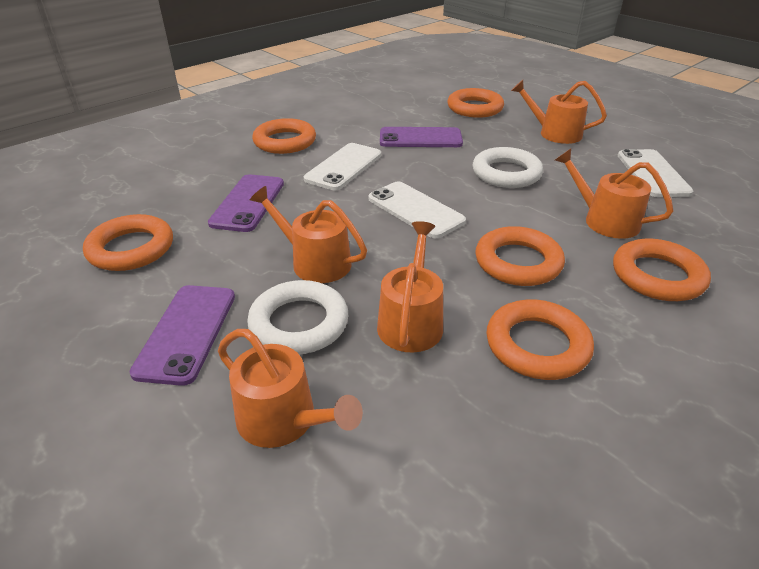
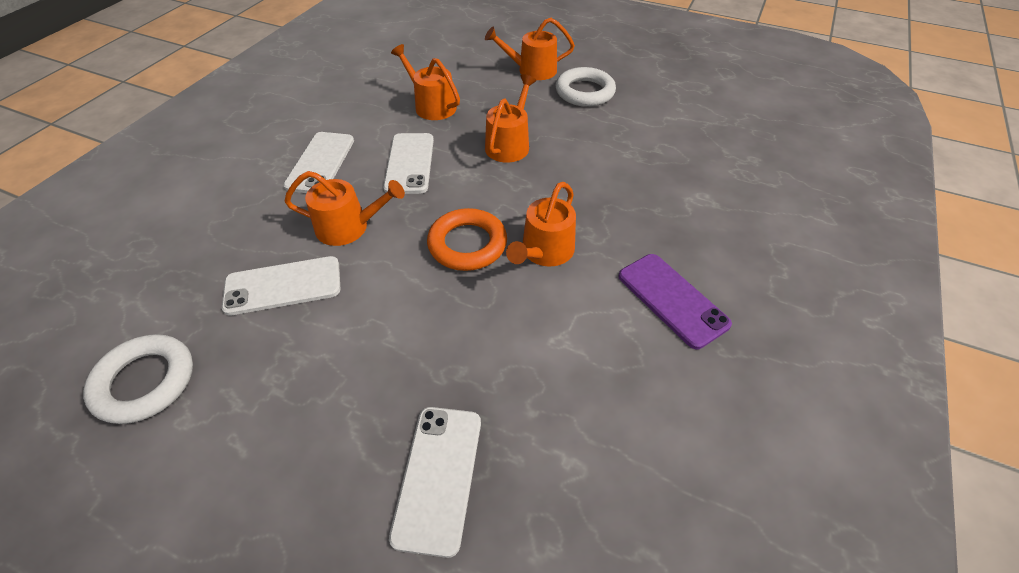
orange ring: 6 -> 1
purple phone: 3 -> 1
white phone: 3 -> 4

